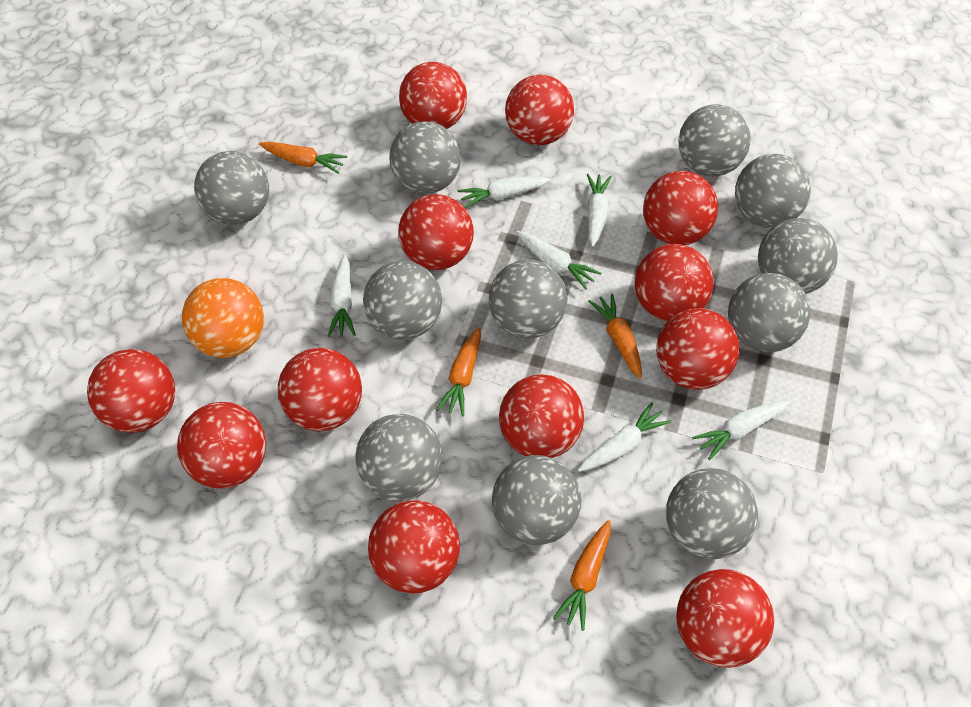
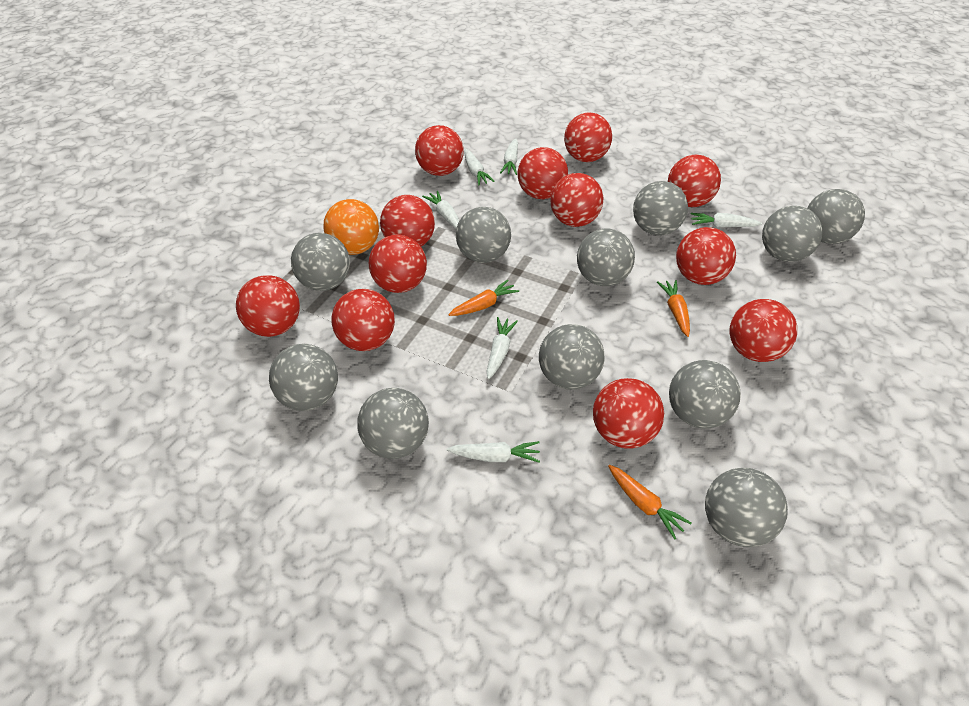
orange carrot: 4 -> 3

